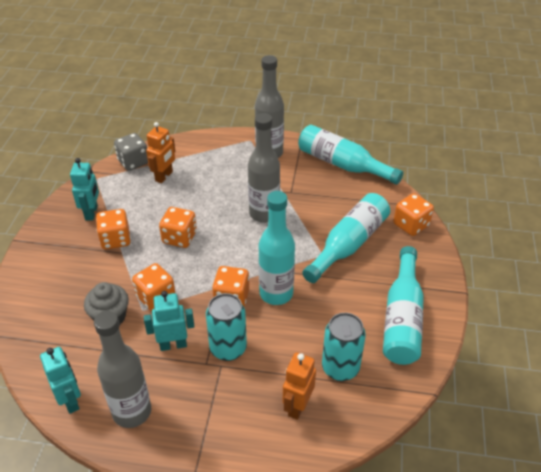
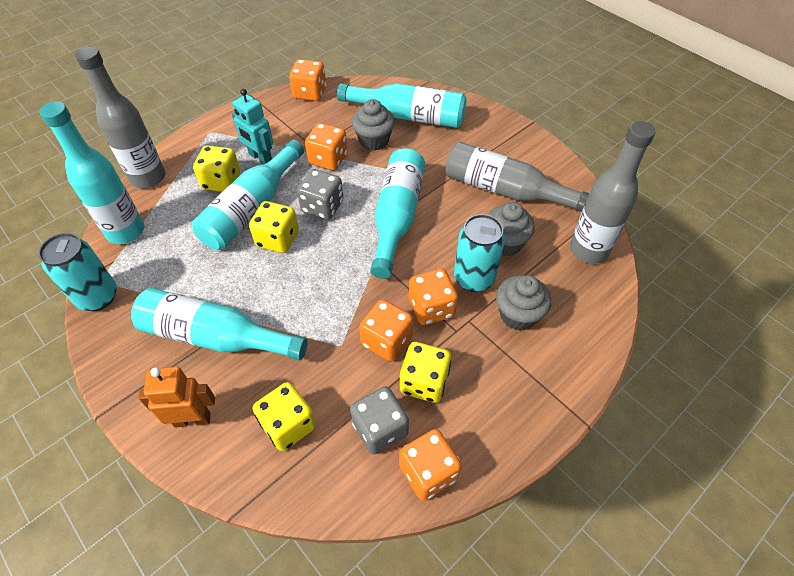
grey cupcake: 1 -> 3
grey dice: 1 -> 2
orange robot: 2 -> 1
turquoise bottle: 4 -> 5
turquoise robot: 3 -> 1
yellow dice: 0 -> 4

